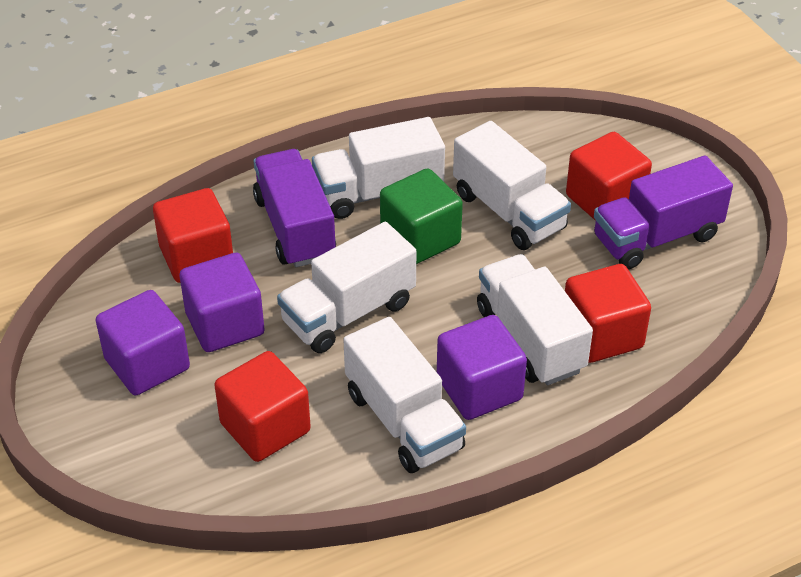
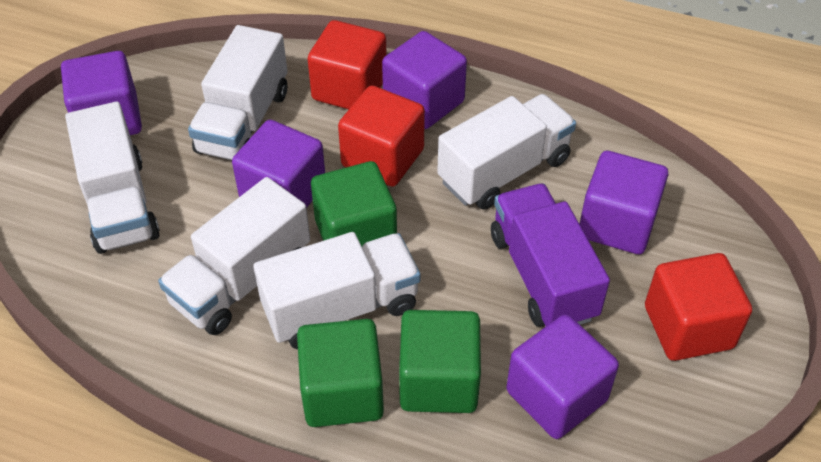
green cube: 1 -> 3
purple cube: 3 -> 5
purple truck: 2 -> 1
red cube: 4 -> 3

